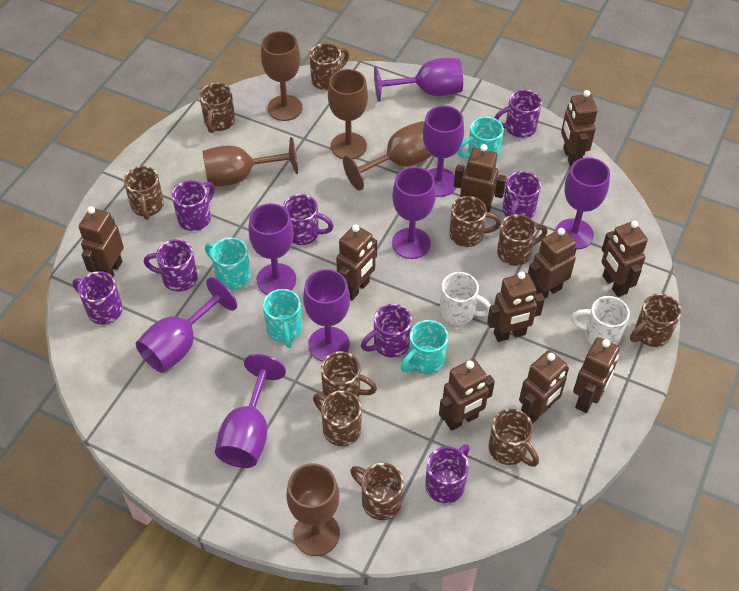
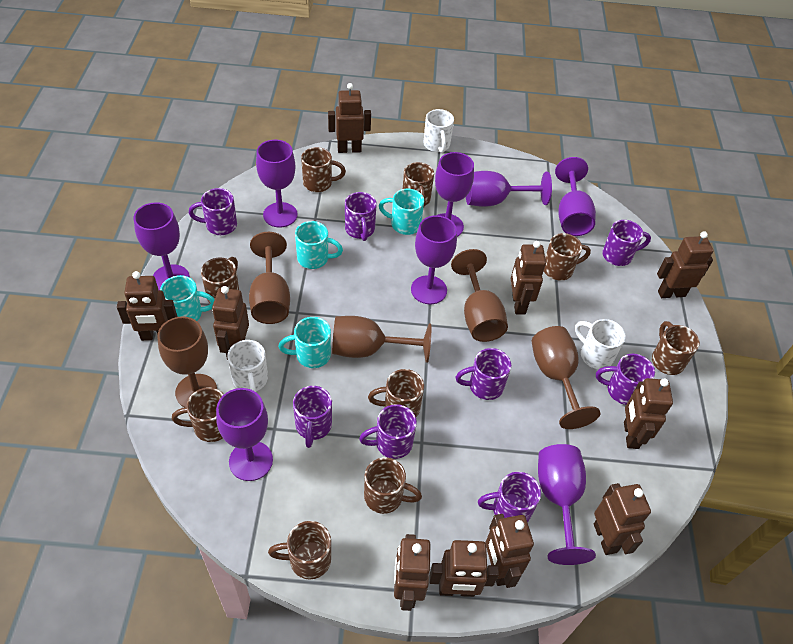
brown mug: 10 -> 9
white mug: 2 -> 3

